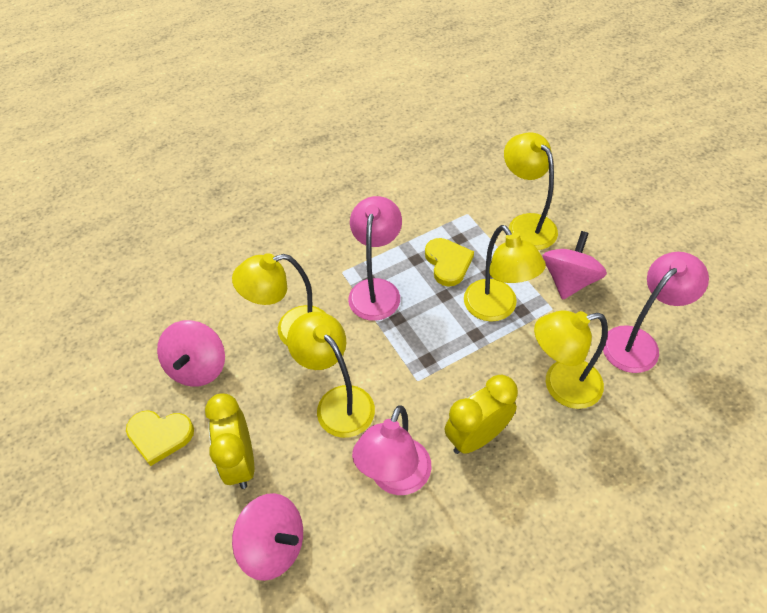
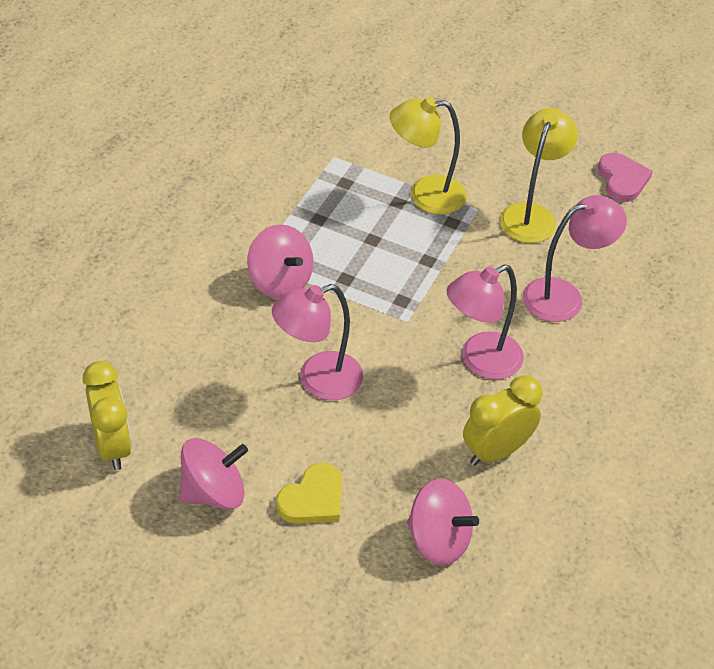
pink heart: 0 -> 1
yellow heart: 2 -> 1
yellow lamp: 5 -> 2

